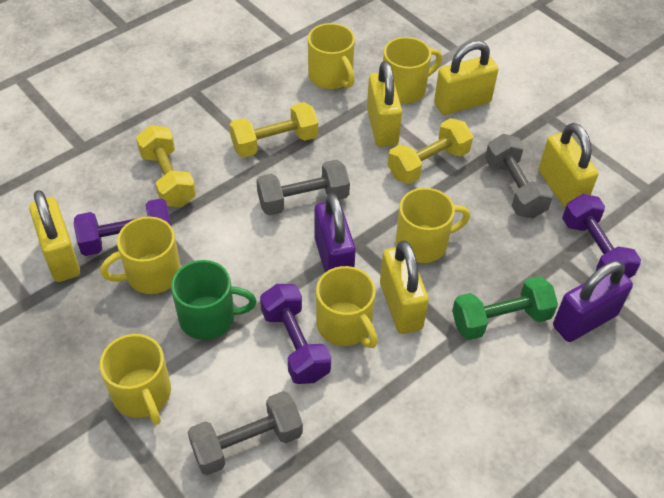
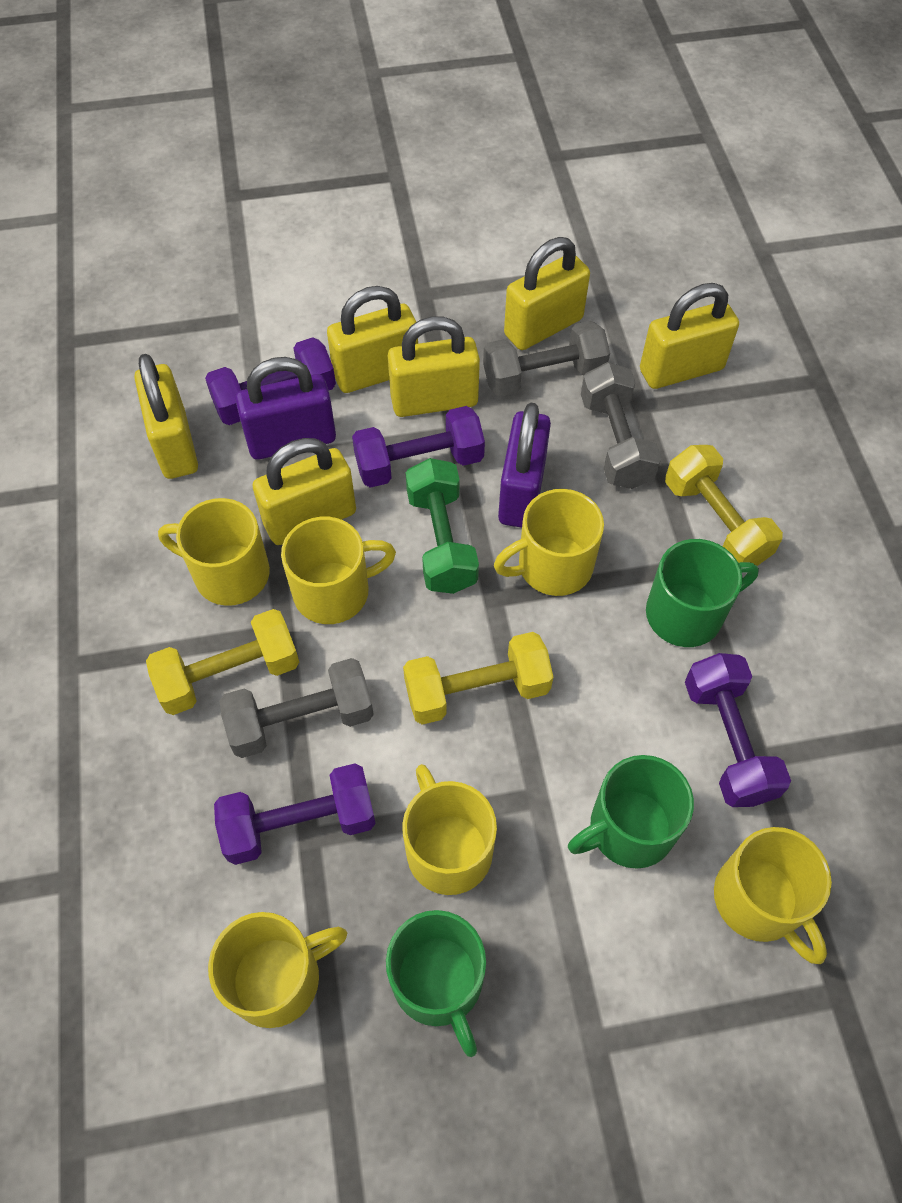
green mug: 1 -> 3
purple dumbbell: 3 -> 4
yellow padlock: 5 -> 6

